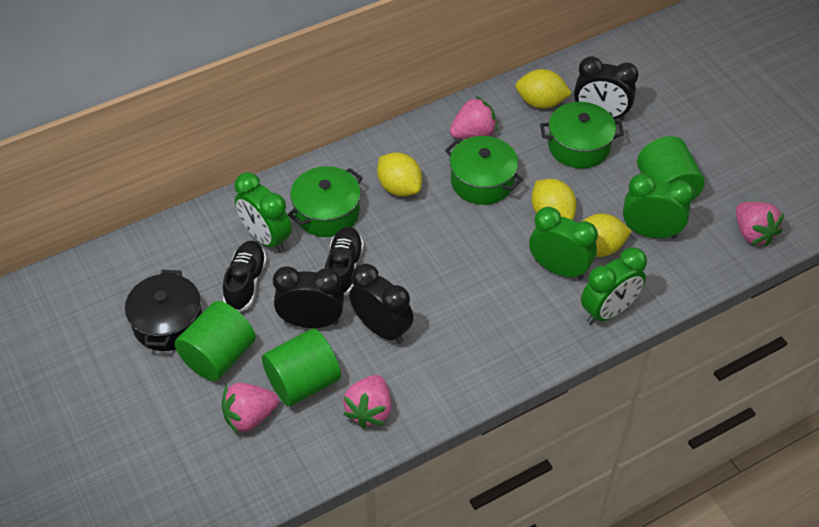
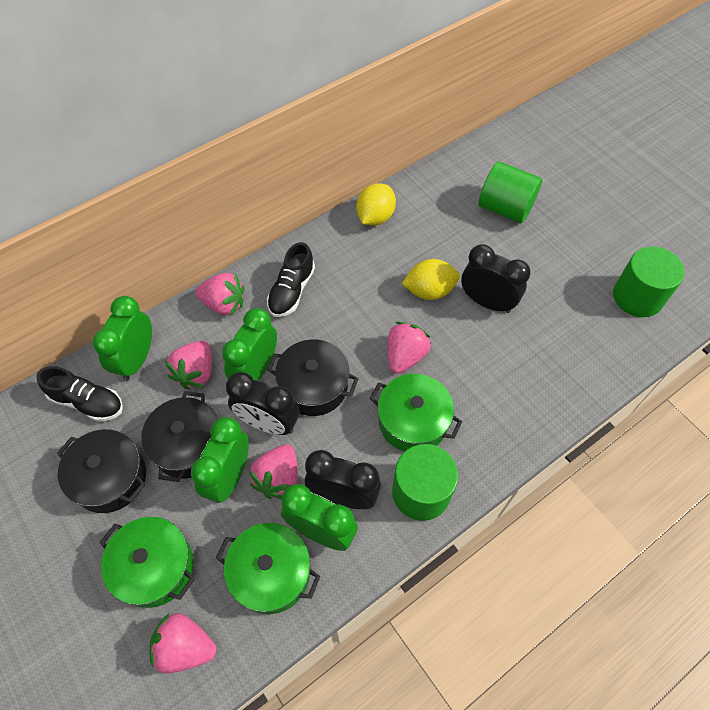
black pot: 1 -> 3
pink strawberry: 4 -> 5
yellow lemon: 4 -> 2

